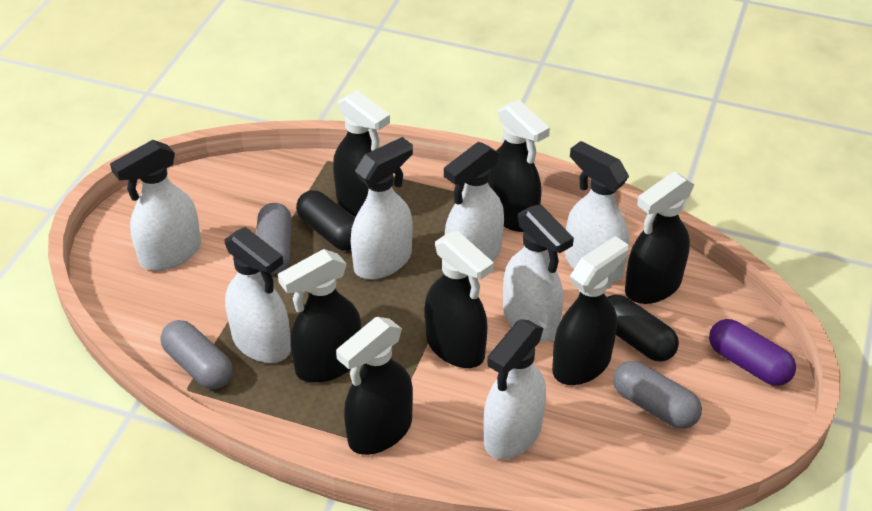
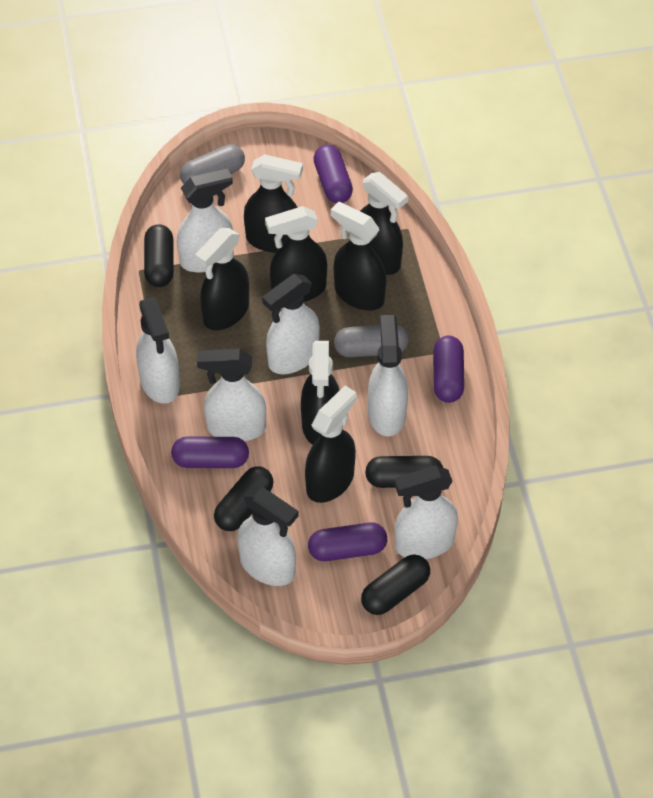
black capsule: 2 -> 4
grey capsule: 3 -> 2
purple capsule: 1 -> 4

